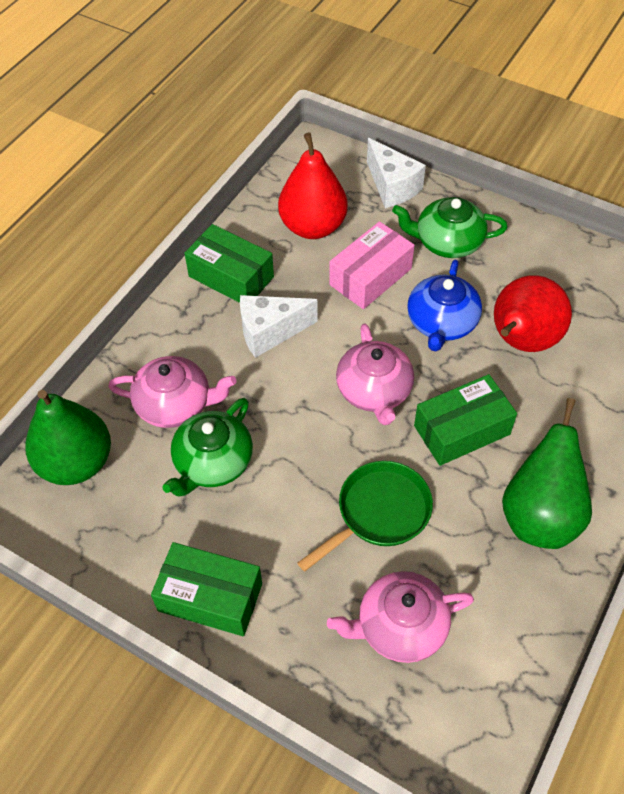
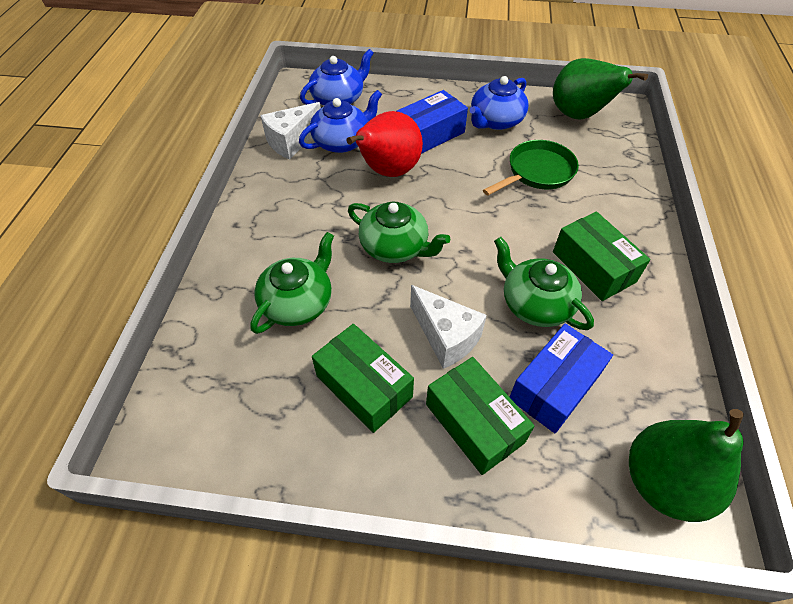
blue box: 0 -> 2
blue teapot: 1 -> 3
green teapot: 2 -> 3
pink box: 1 -> 0
pink teapot: 3 -> 0
red pear: 2 -> 1

